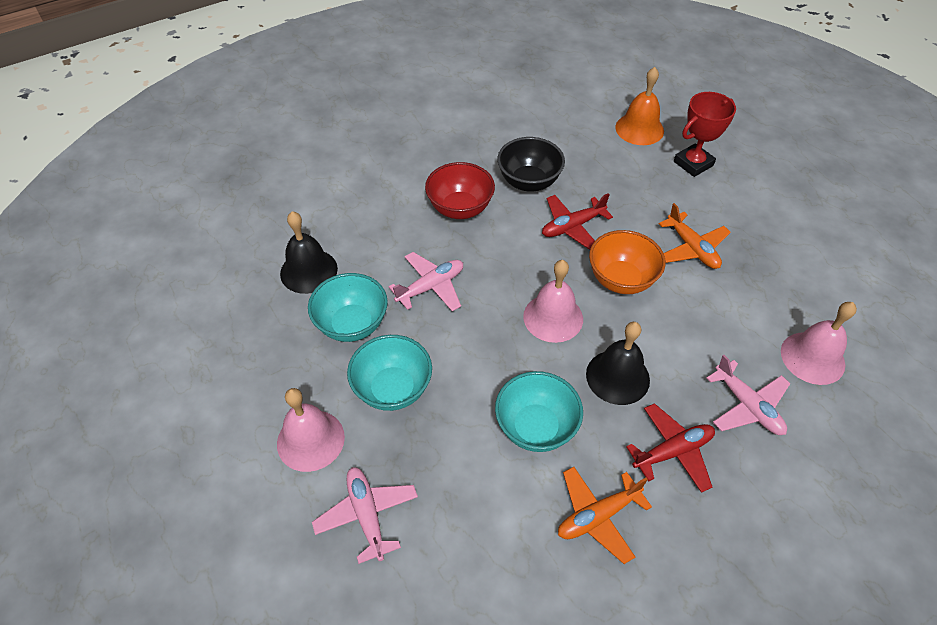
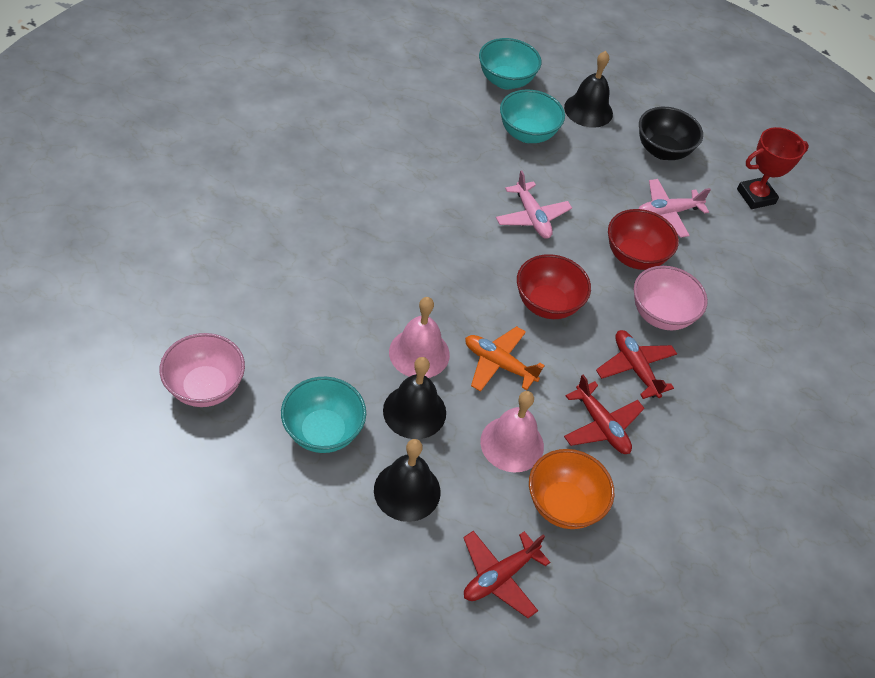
black bell: 2 -> 3
orange bell: 1 -> 0
orange plane: 2 -> 1
pink bell: 3 -> 2
pink bowl: 0 -> 2
pink plane: 3 -> 2
red bowl: 1 -> 2
red plane: 2 -> 3

